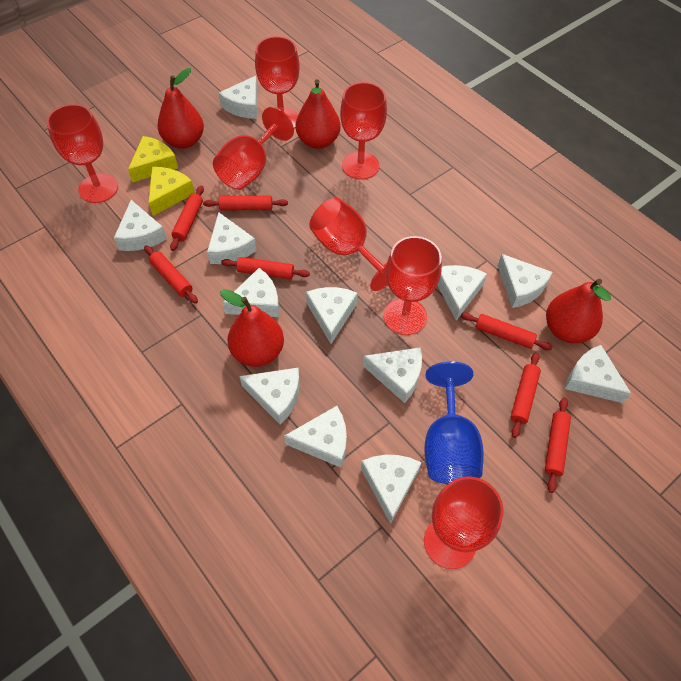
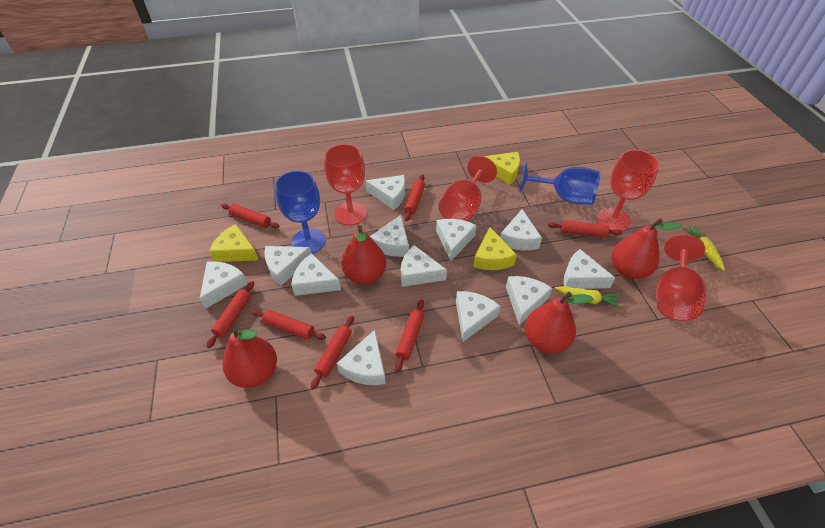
blue goblet: 1 -> 2
red goblet: 7 -> 4
yellow carrot: 0 -> 2
yellow cheese: 2 -> 3

